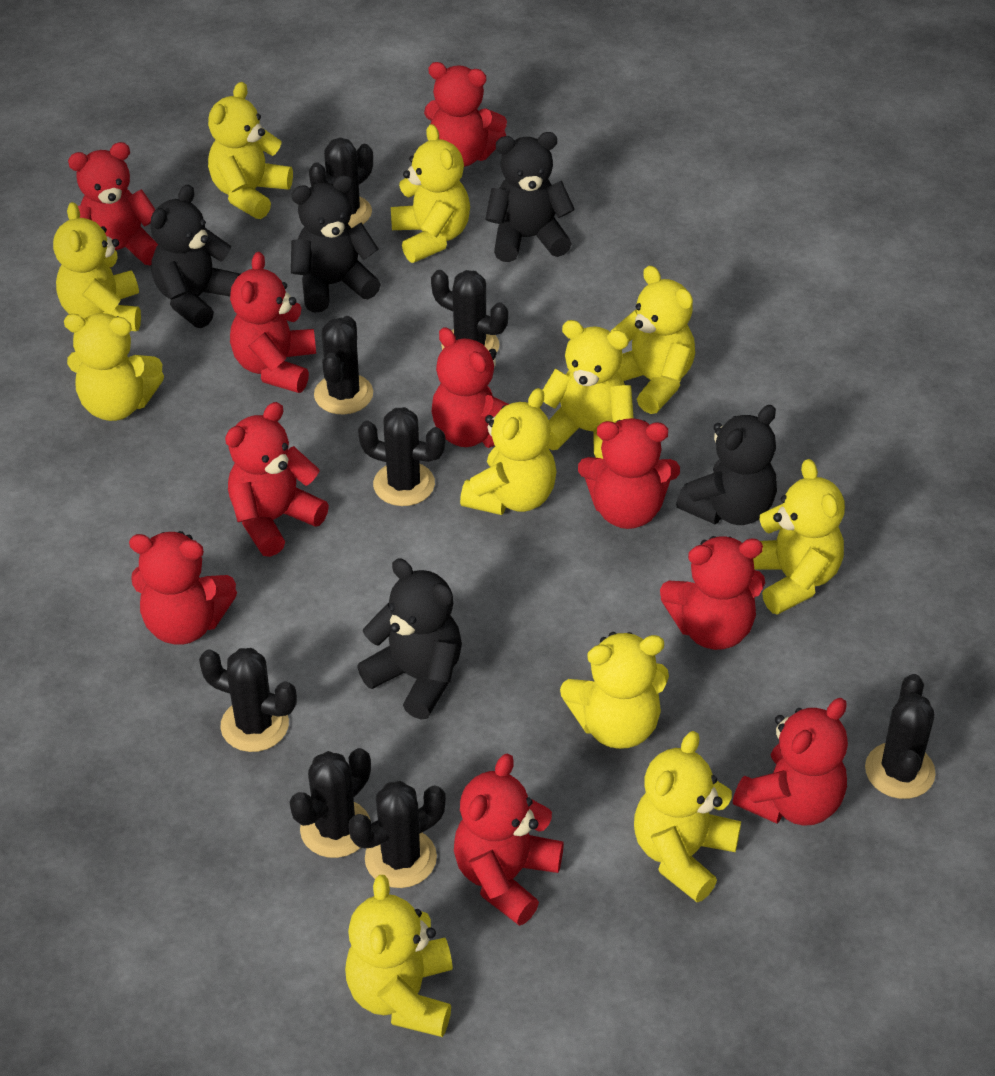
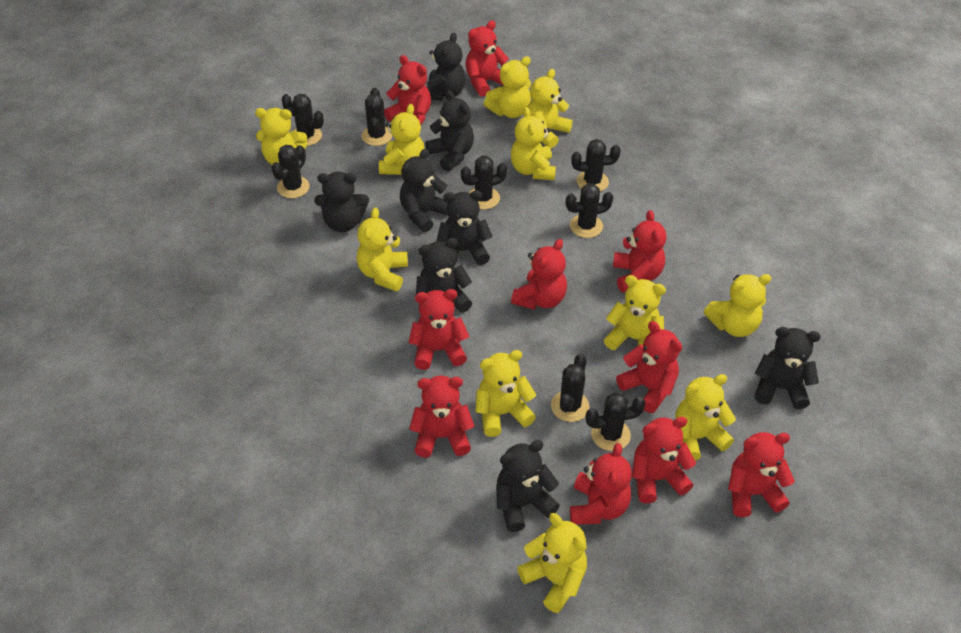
black teddy bear: 5 -> 8

